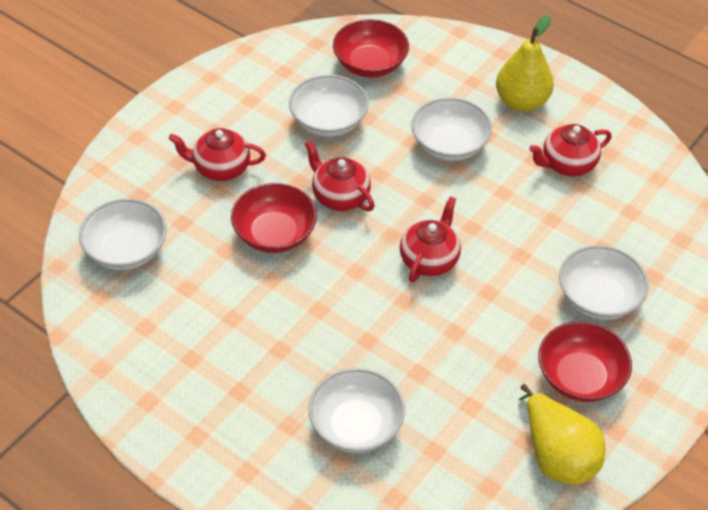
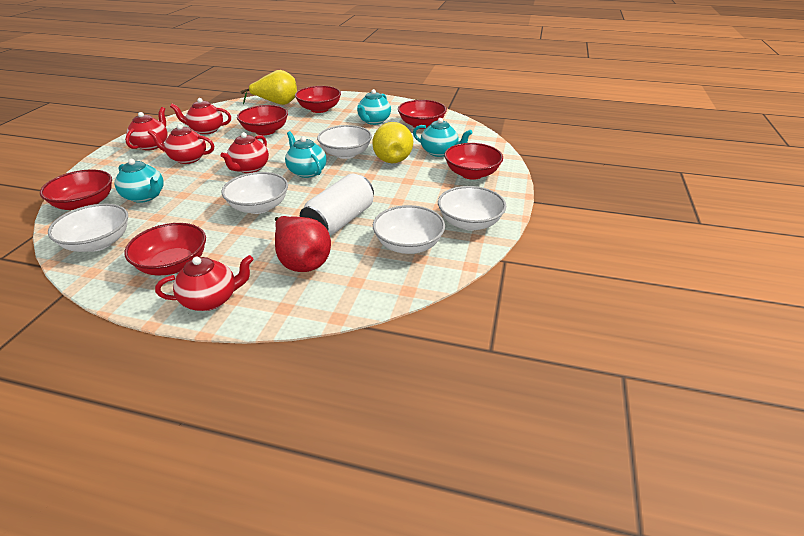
red bowl: 3 -> 6
red pear: 0 -> 1
red teapot: 4 -> 5
turquoise teapot: 0 -> 4
white can: 0 -> 1

